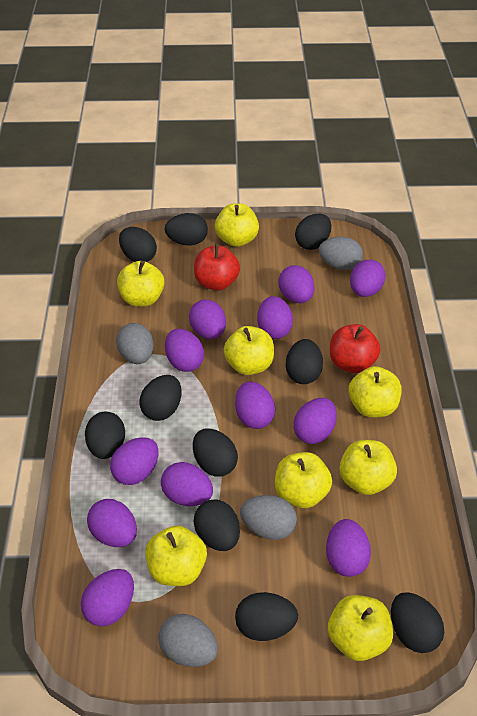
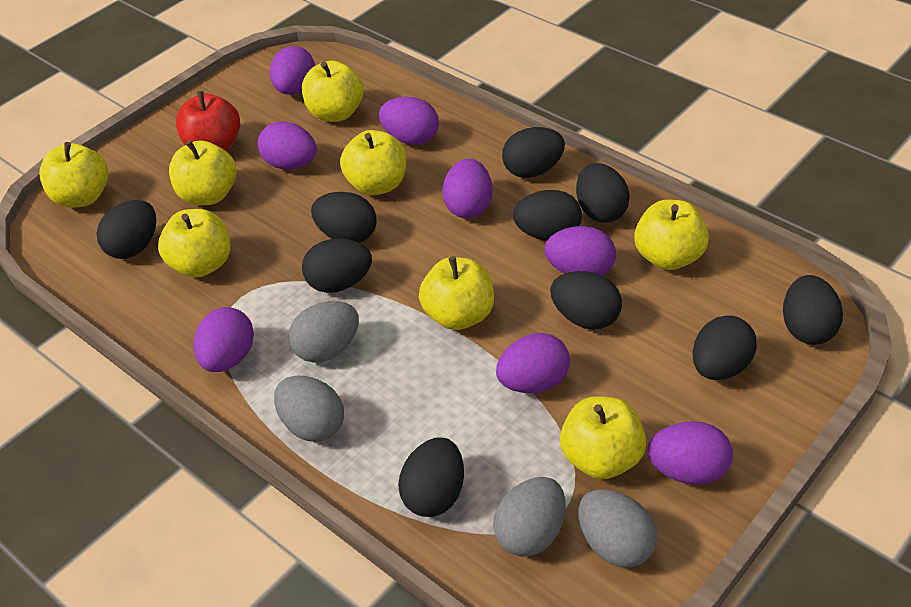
purple egg: 12 -> 8
red apple: 2 -> 1

